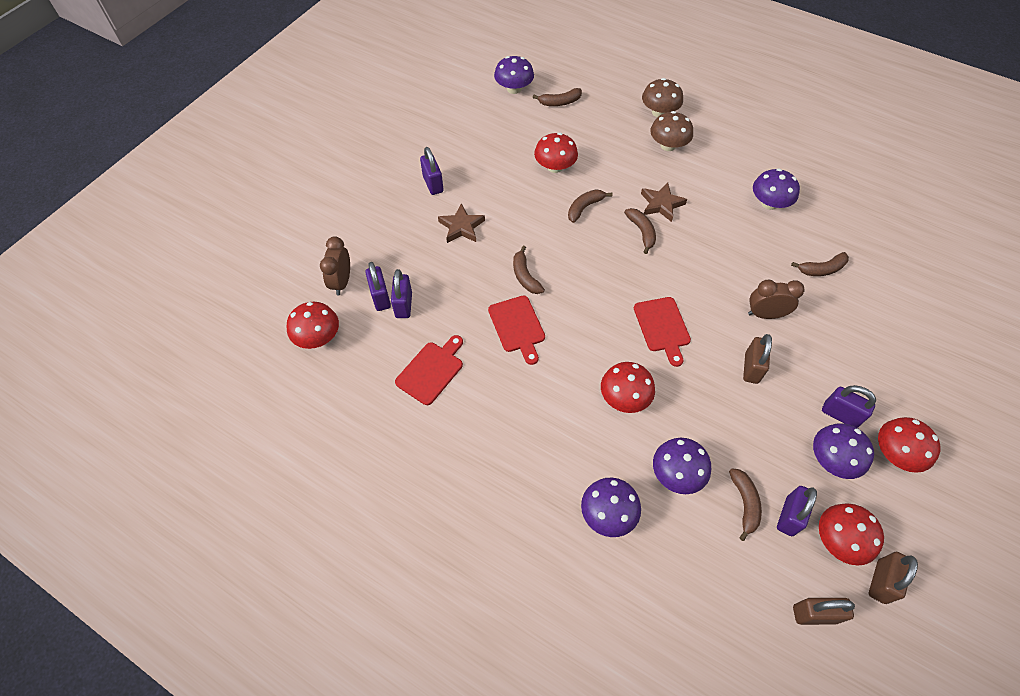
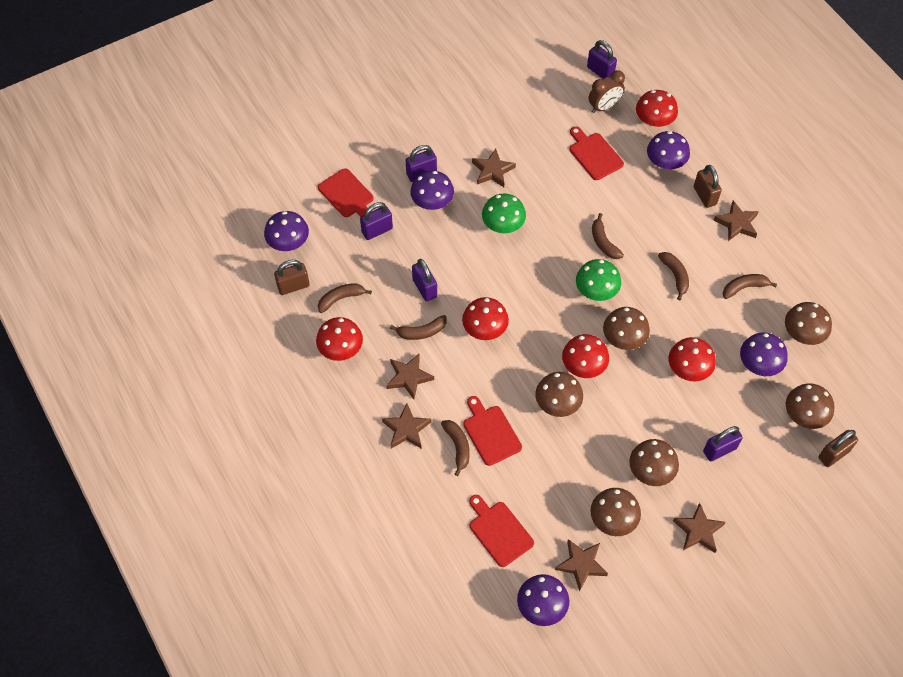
brown clock: 2 -> 1
brown mushroom: 2 -> 6
brown star: 2 -> 6
green mushroom: 0 -> 2
red cutting board: 3 -> 4

